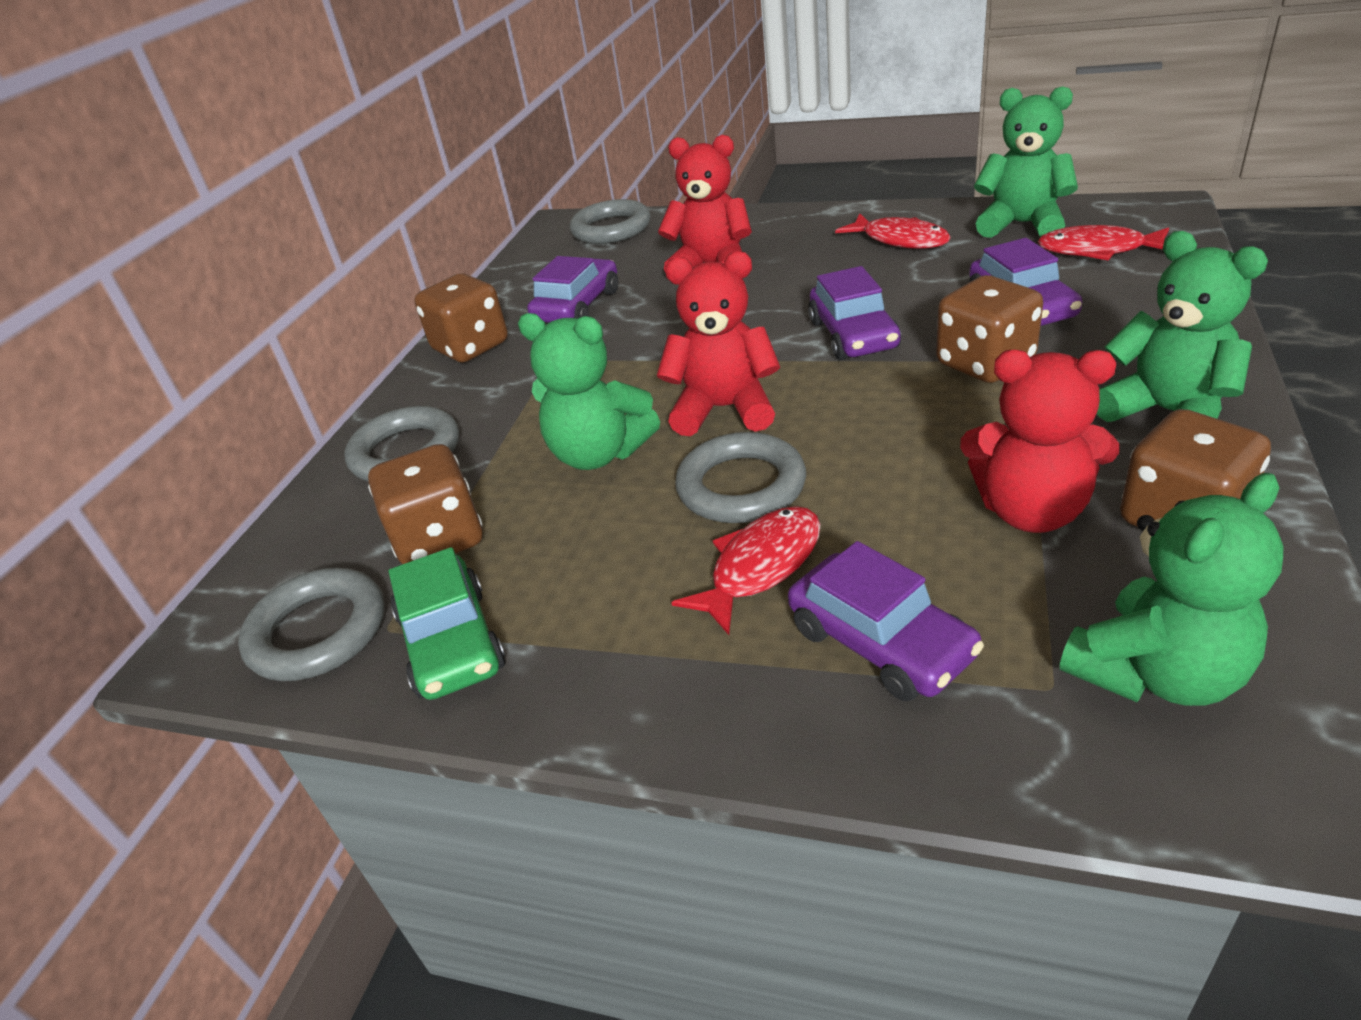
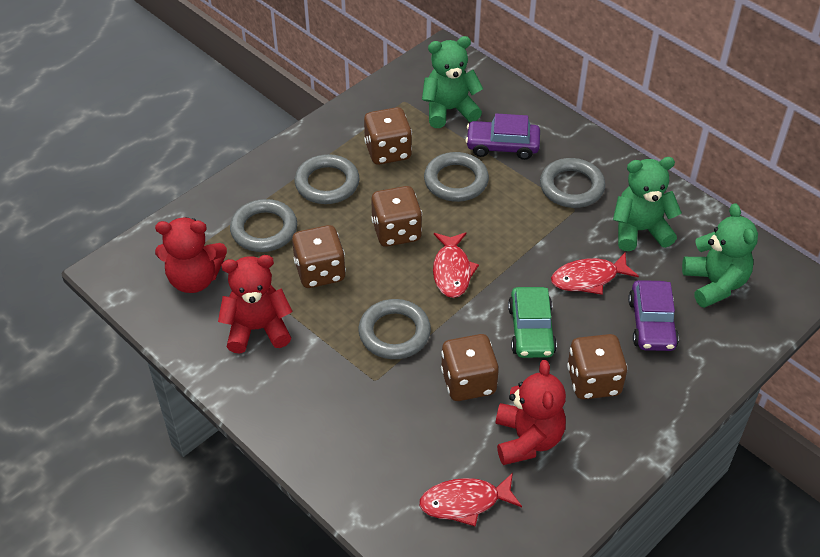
brown dice: 4 -> 5
green teddy bear: 4 -> 3
grey ring: 4 -> 5
purple car: 4 -> 2

